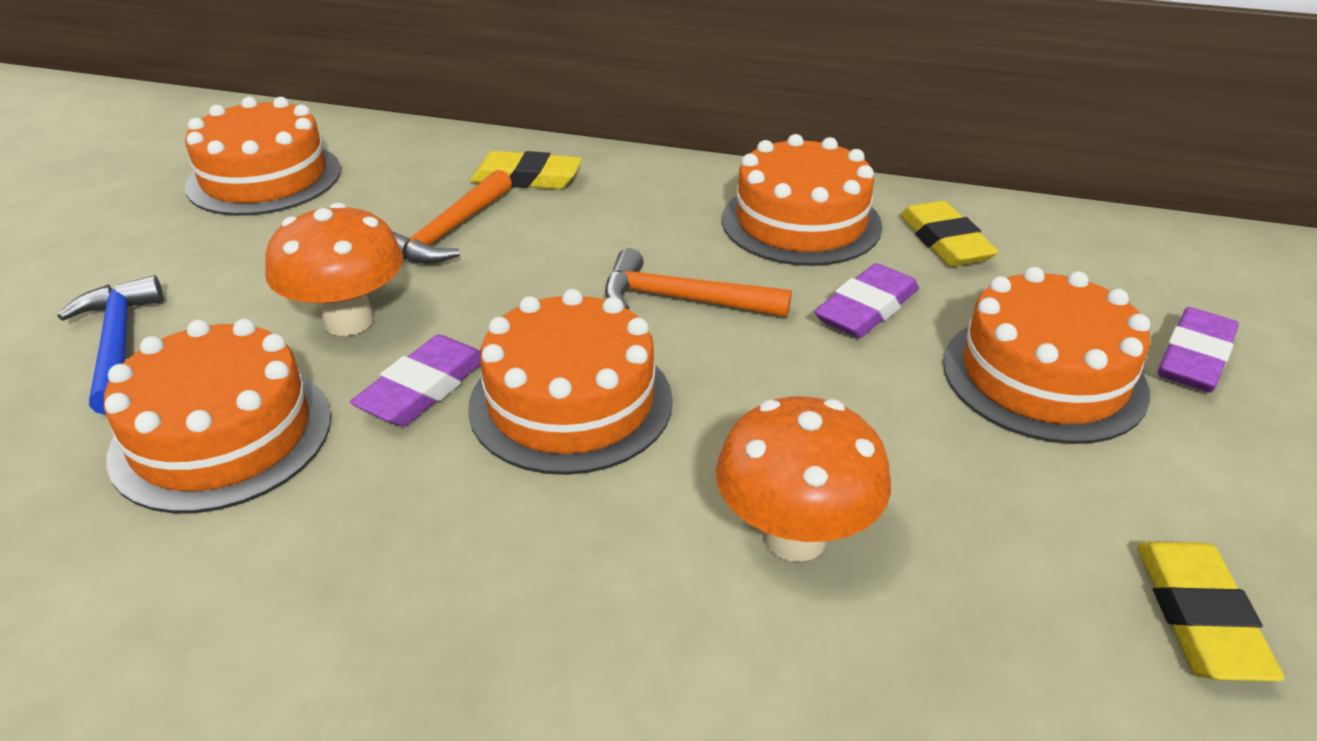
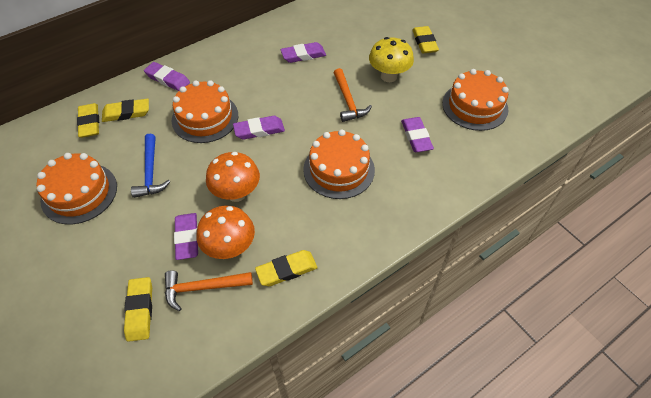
orange cake: 5 -> 4
purple eraser: 3 -> 5
yellow eraser: 3 -> 5
yellow mushroom: 0 -> 1

